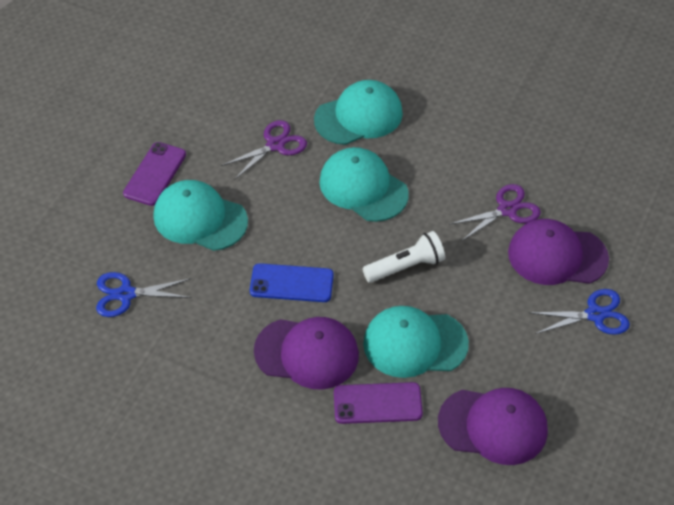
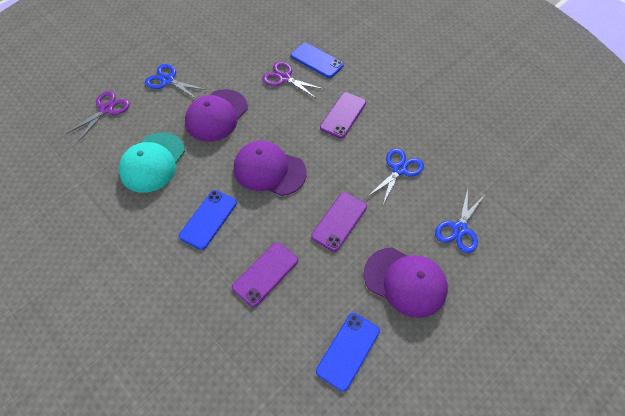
blue phone: 1 -> 3
blue scissors: 2 -> 3
purple phone: 2 -> 3
turquoise cap: 4 -> 1
white flashlight: 1 -> 0

